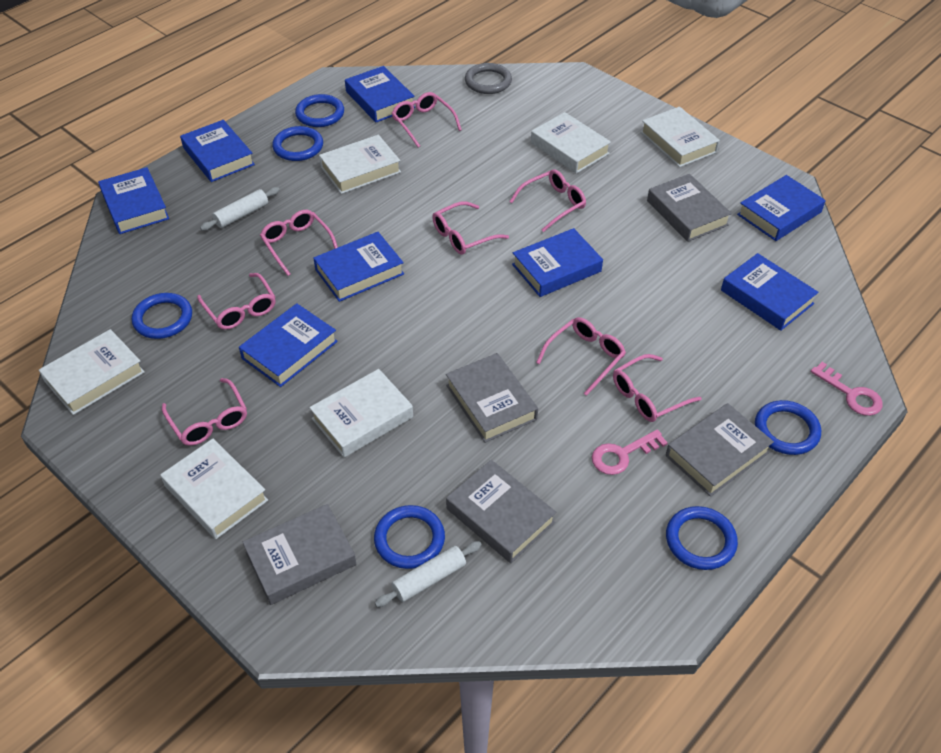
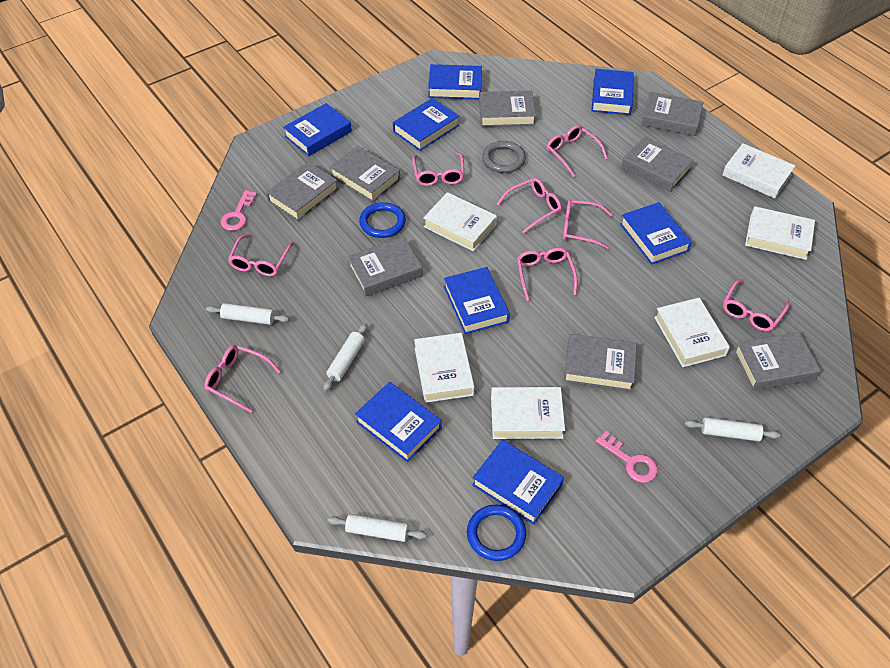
blue ring: 6 -> 2
grey book: 5 -> 8
white rolling pin: 2 -> 4

